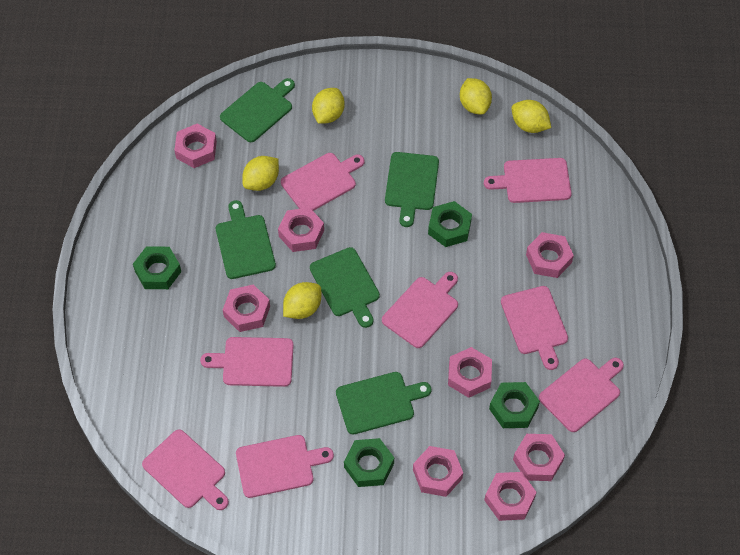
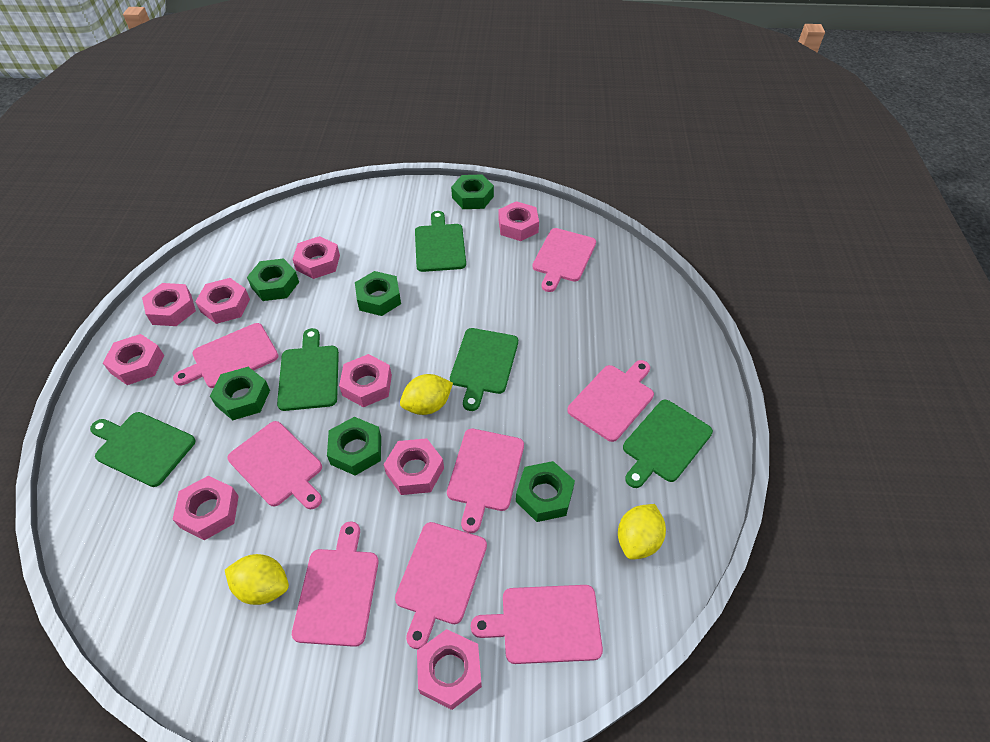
green nut: 4 -> 6
pink nut: 8 -> 9
yellow lemon: 5 -> 3

